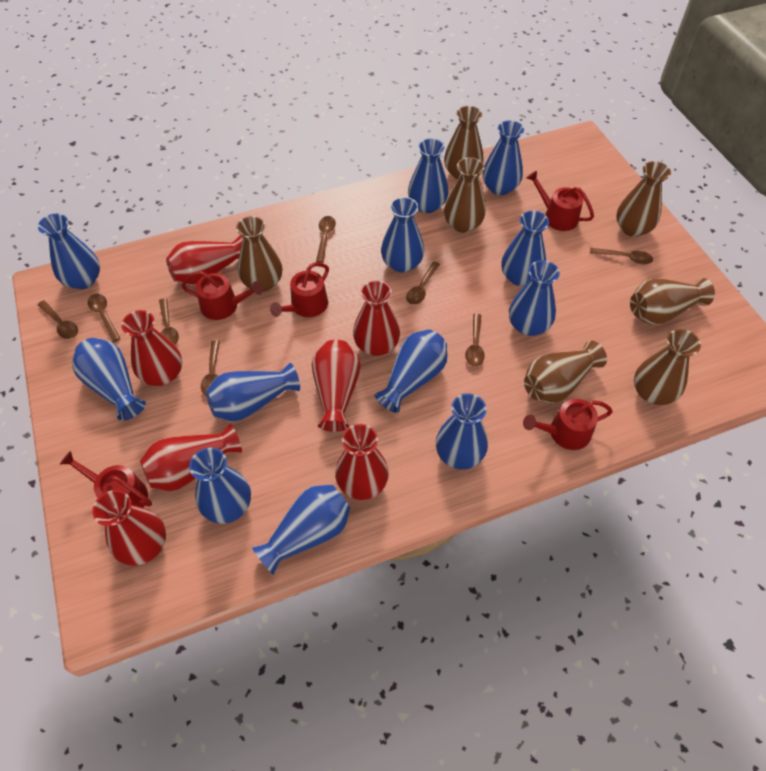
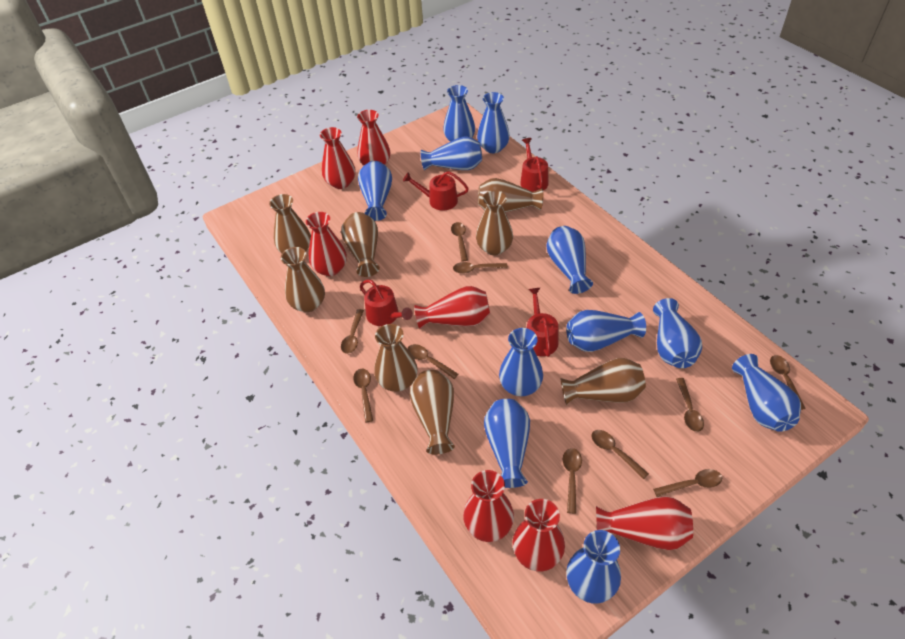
blue vase: 12 -> 11
brown spoon: 8 -> 10
brown vase: 7 -> 8
red watering can: 5 -> 4

